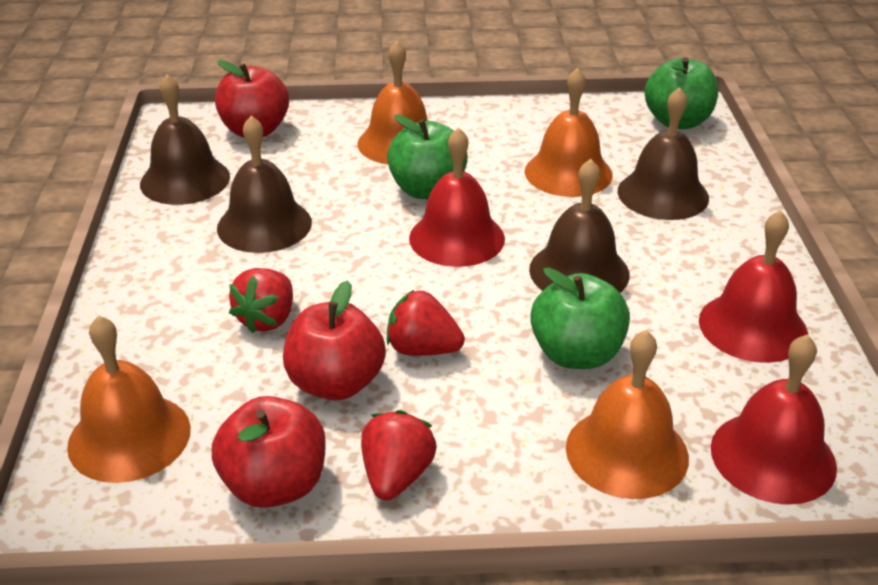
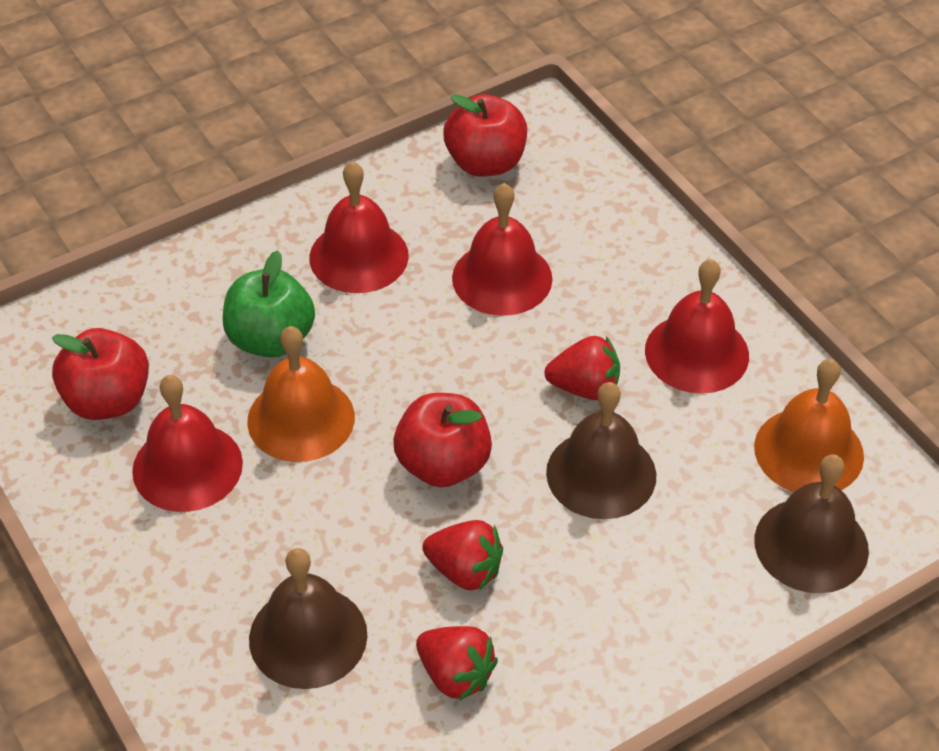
brown bell: 4 -> 3
green apple: 3 -> 1
orange bell: 4 -> 2
red bell: 3 -> 4

